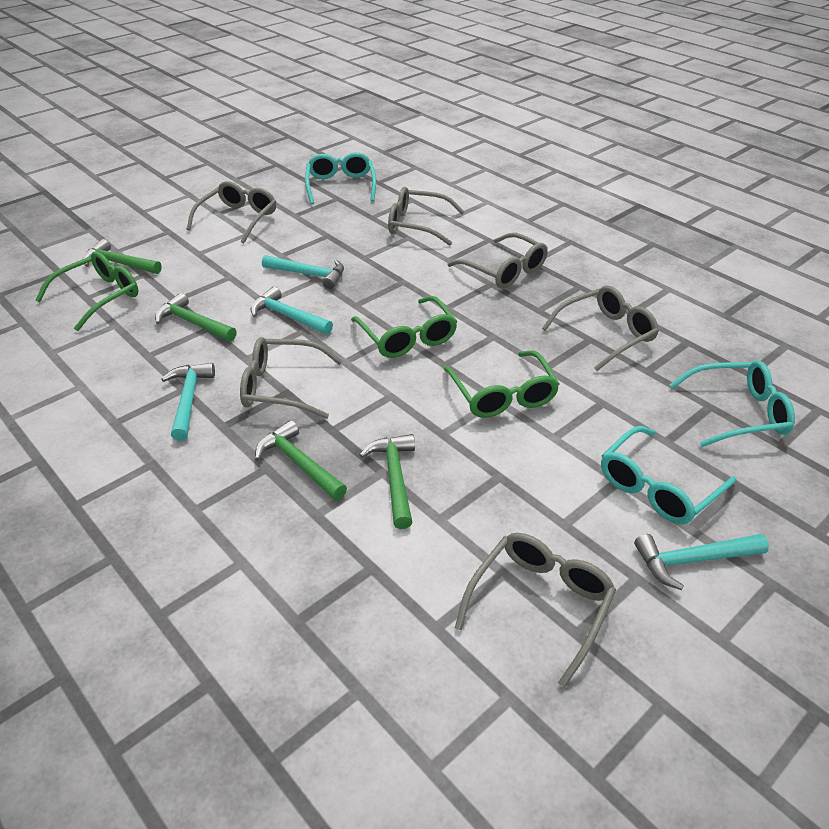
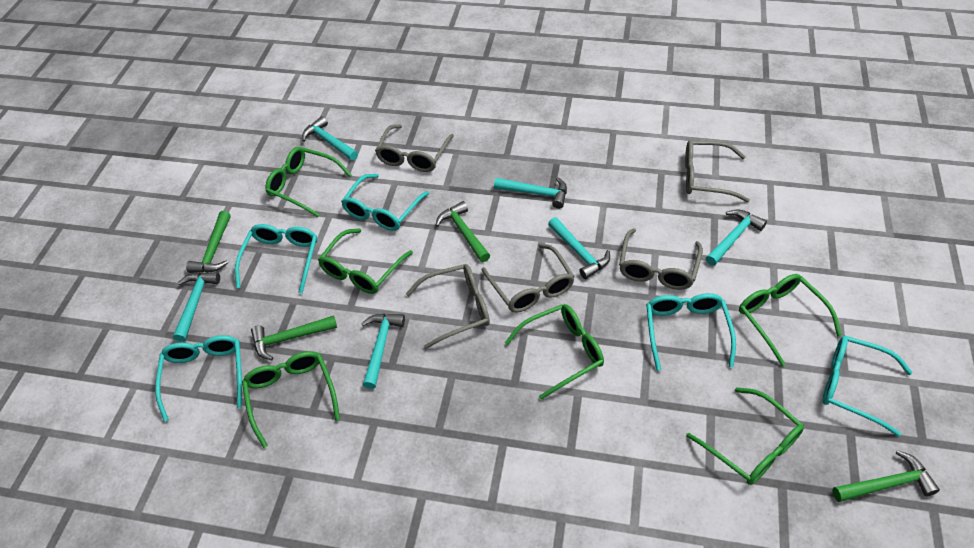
green glasses: 3 -> 6
grey glasses: 6 -> 5
turquoise glasses: 3 -> 5
turquoise hammer: 4 -> 6

